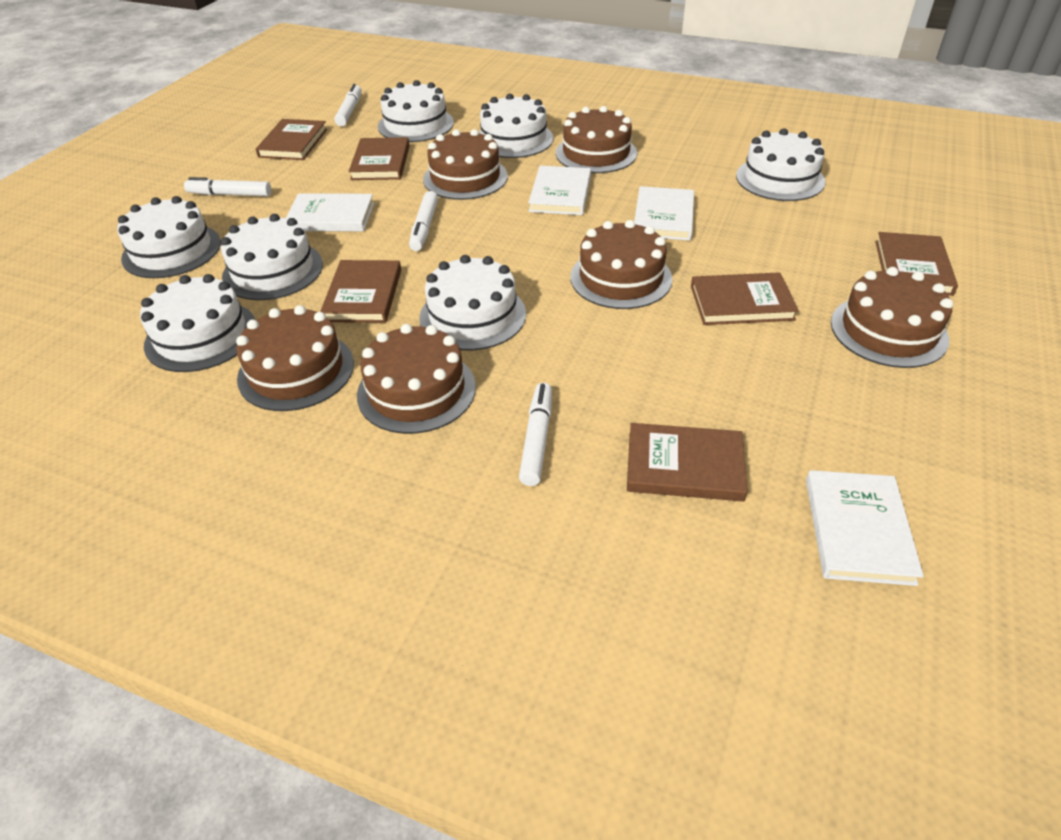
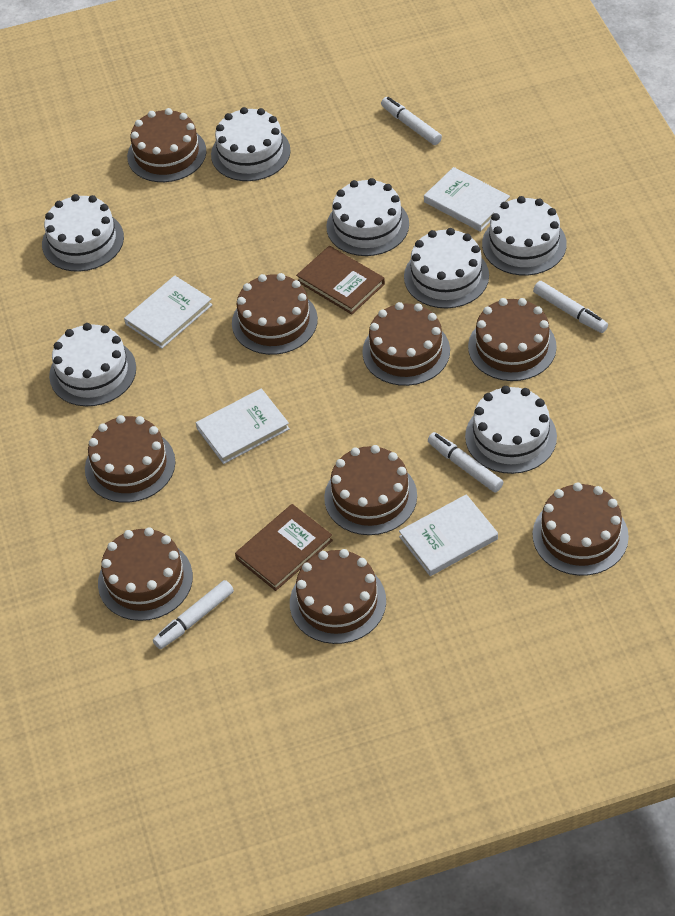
brown book: 6 -> 2
brown cake: 6 -> 9

